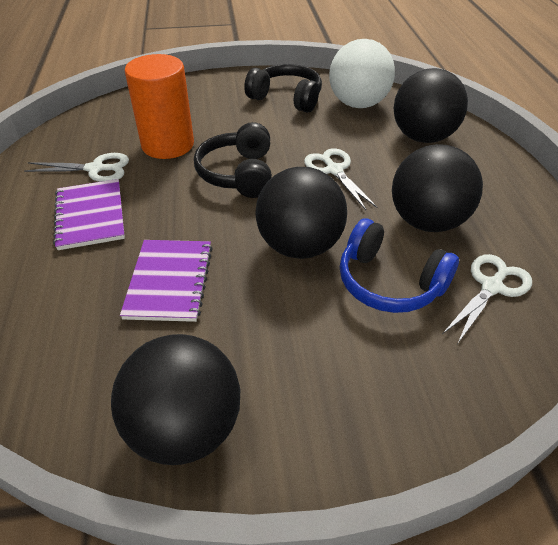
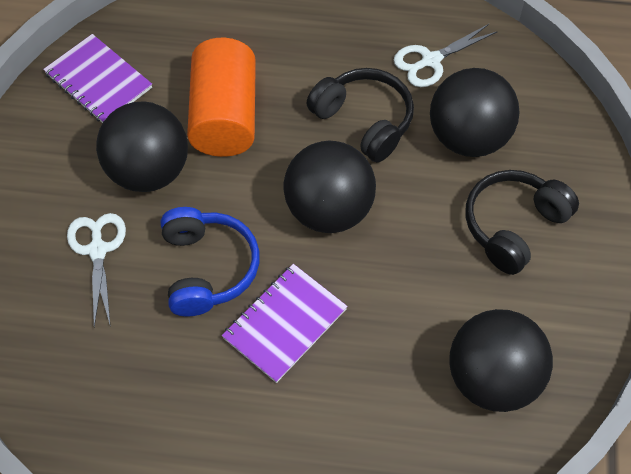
white ball: 1 -> 0
white scissors: 3 -> 2

